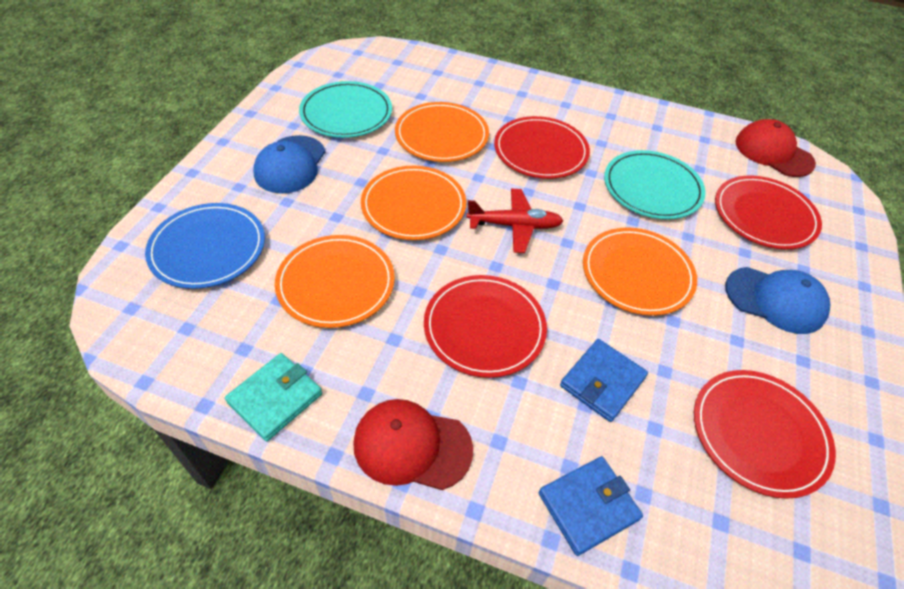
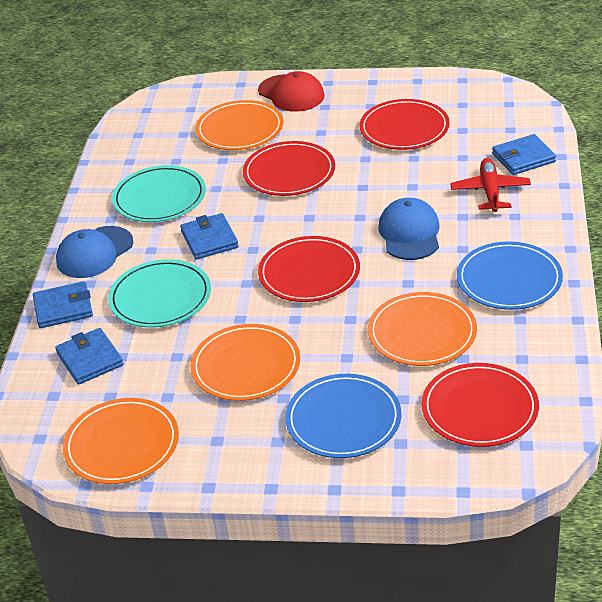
blue plate: 1 -> 2
blue wallet: 2 -> 4
red cap: 2 -> 1
turquoise wallet: 1 -> 0

